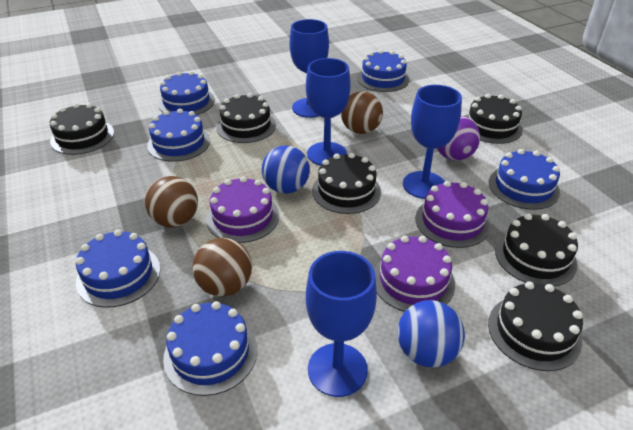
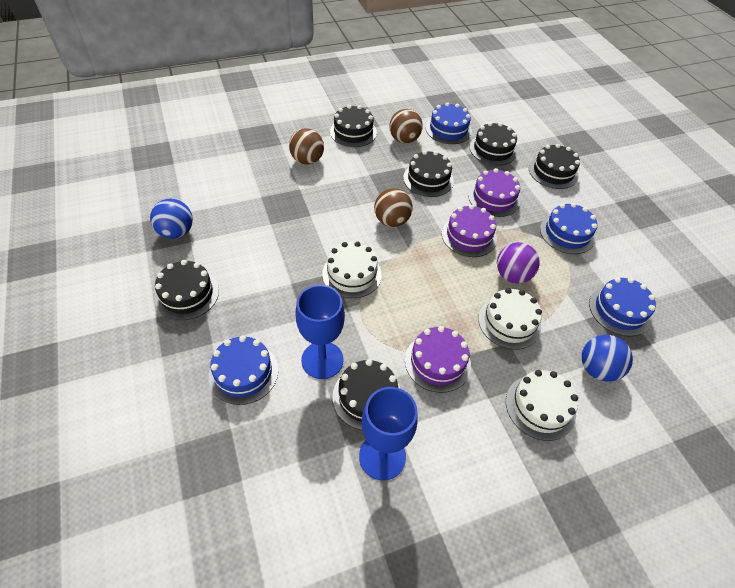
blue cake: 6 -> 4
blue goblet: 4 -> 2
white cake: 0 -> 3

